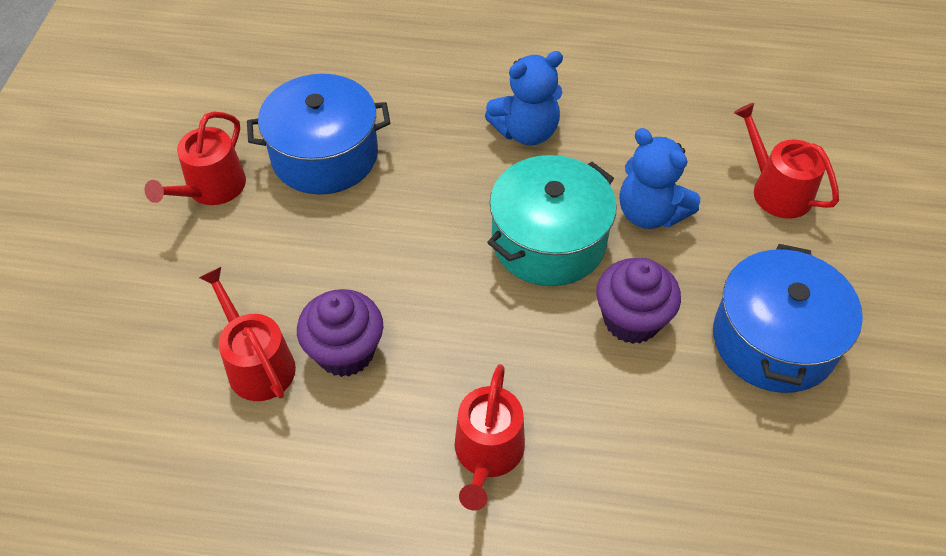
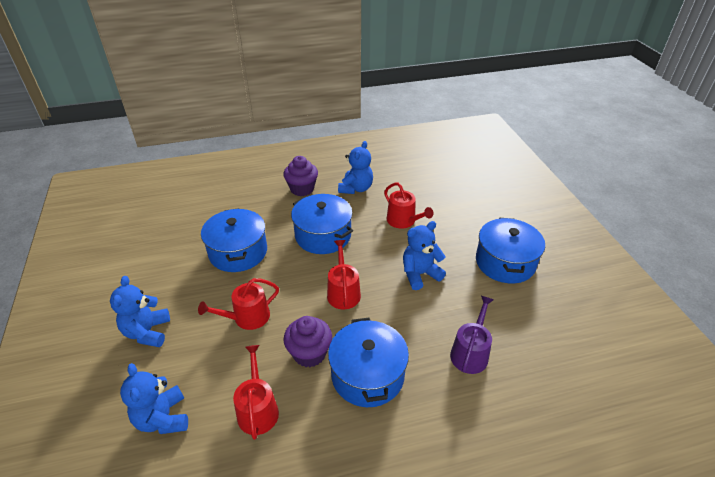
blue pot: 2 -> 4
blue teddy bear: 2 -> 4
purple watering can: 0 -> 1
turquoise pot: 1 -> 0

